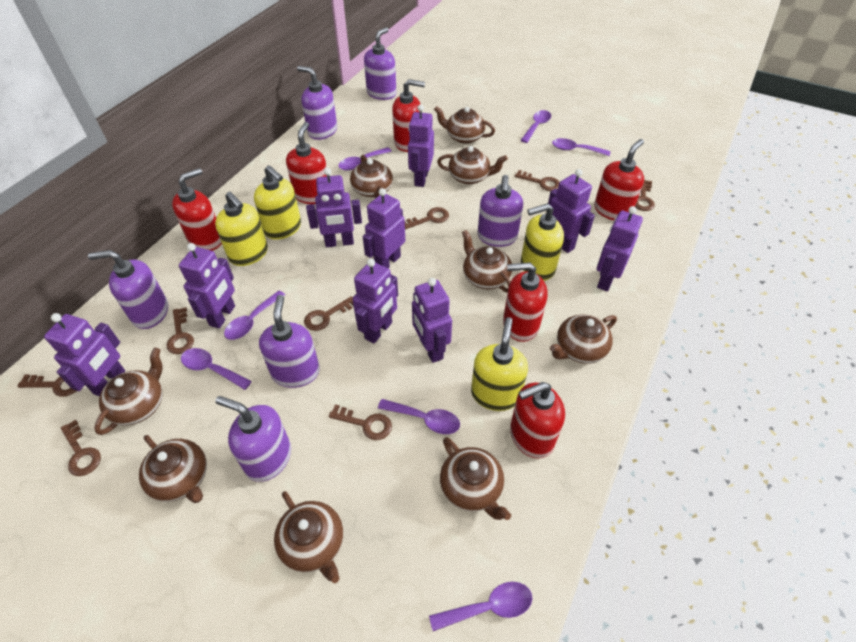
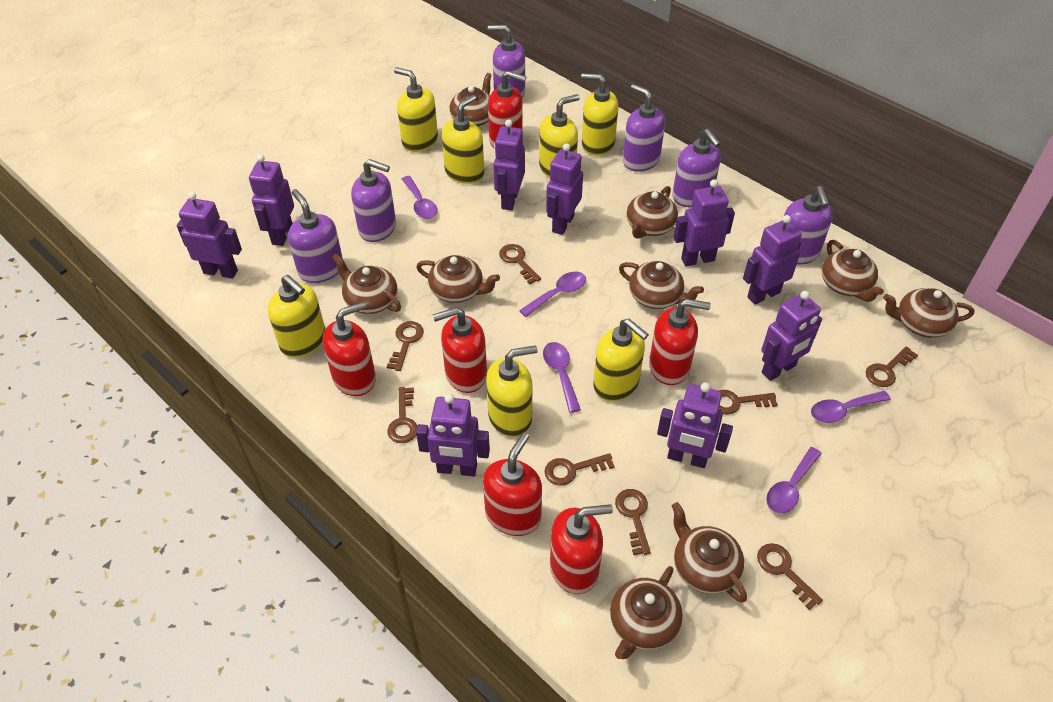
purple spoon: 7 -> 5
yellow soap dispenser: 4 -> 7

